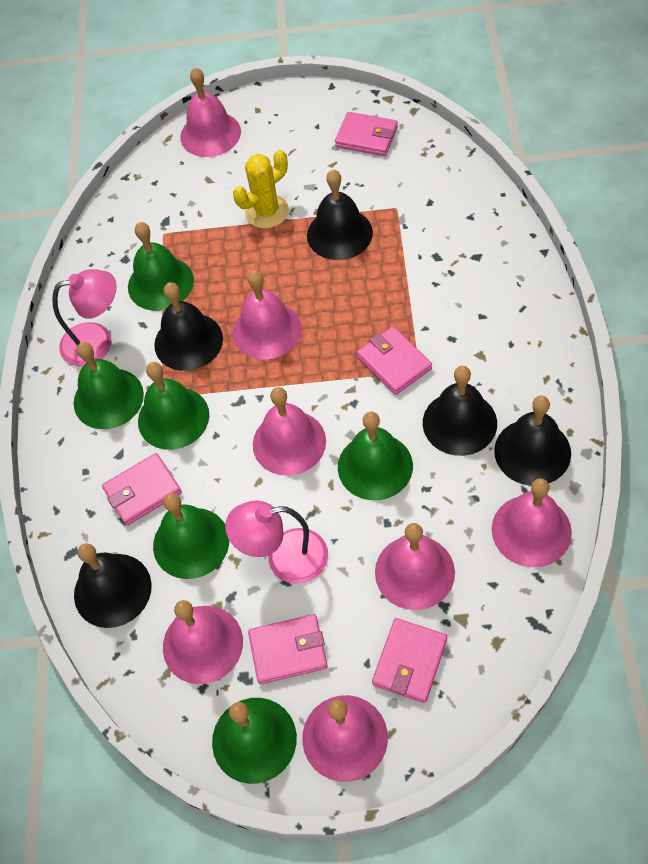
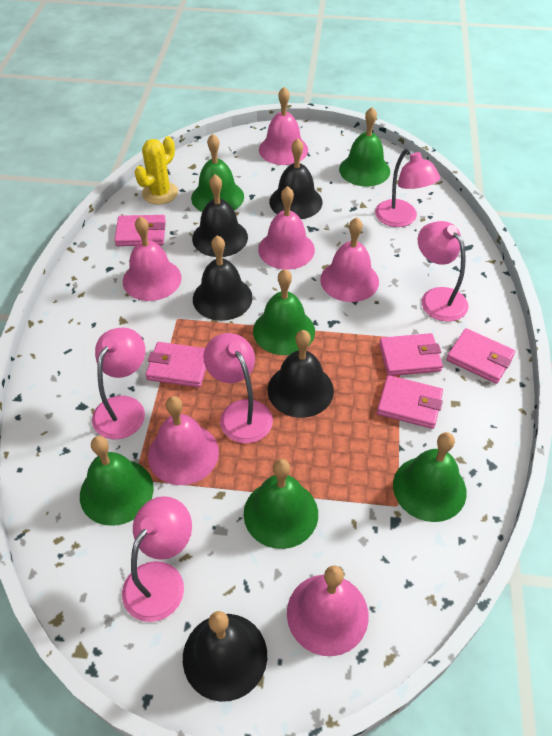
pink bell: 7 -> 6
pink lamp: 2 -> 5

